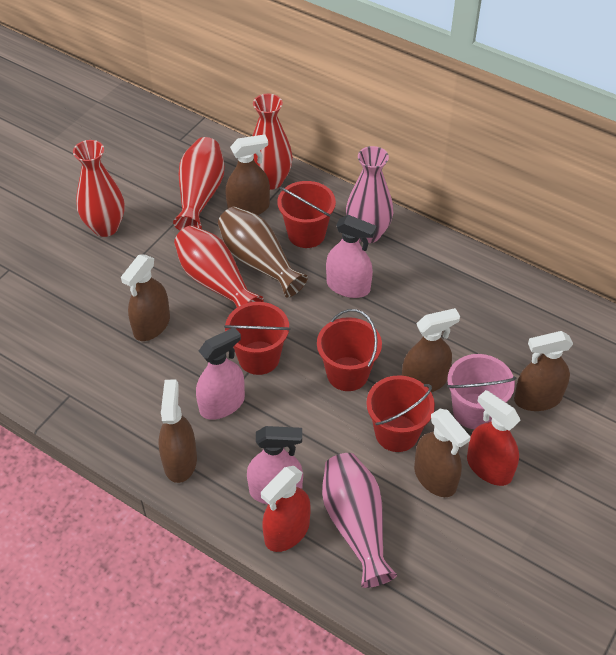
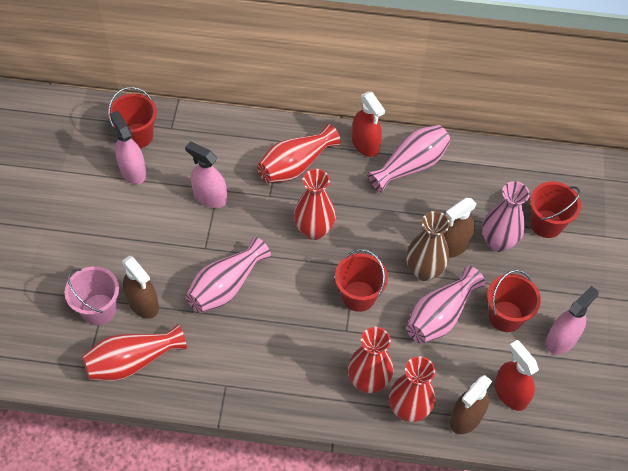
brown spray bottle: 6 -> 3
pink vase: 2 -> 4
red vase: 4 -> 5

